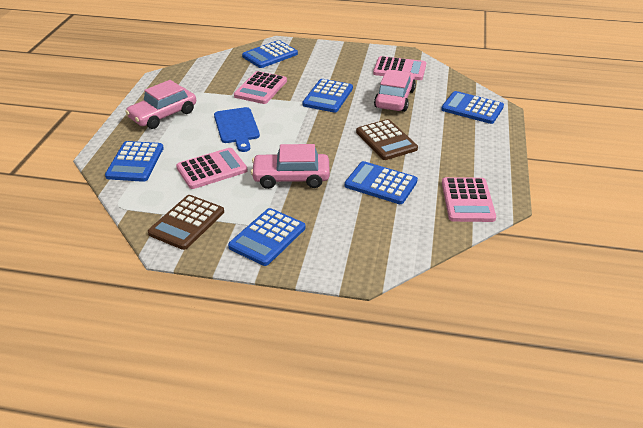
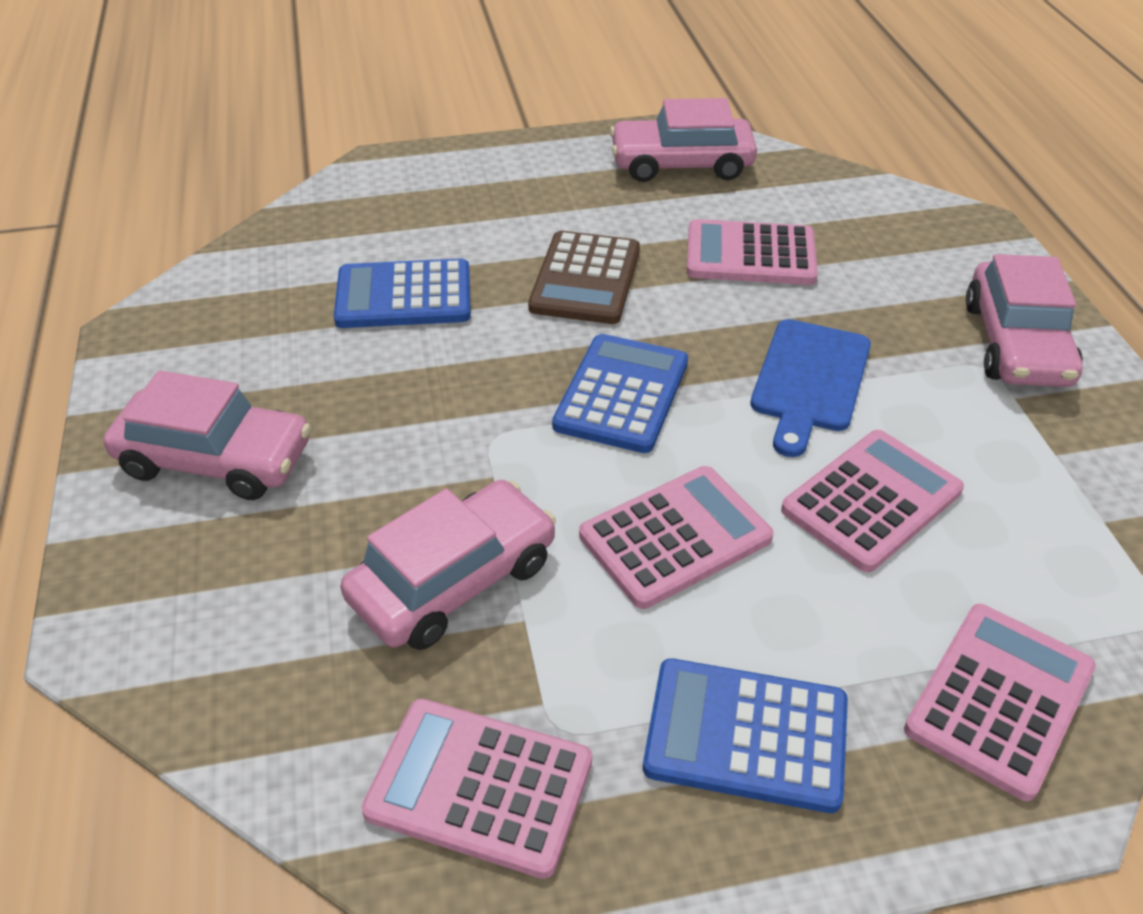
blue calculator: 6 -> 3
brown calculator: 2 -> 1
pink calculator: 4 -> 5
pink car: 3 -> 4

